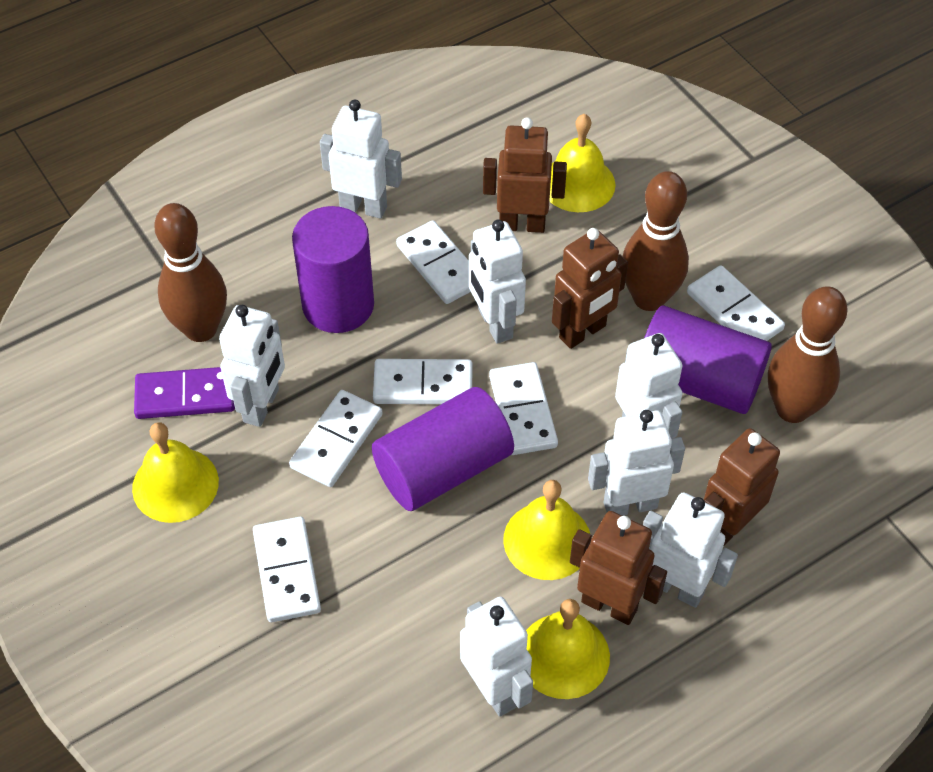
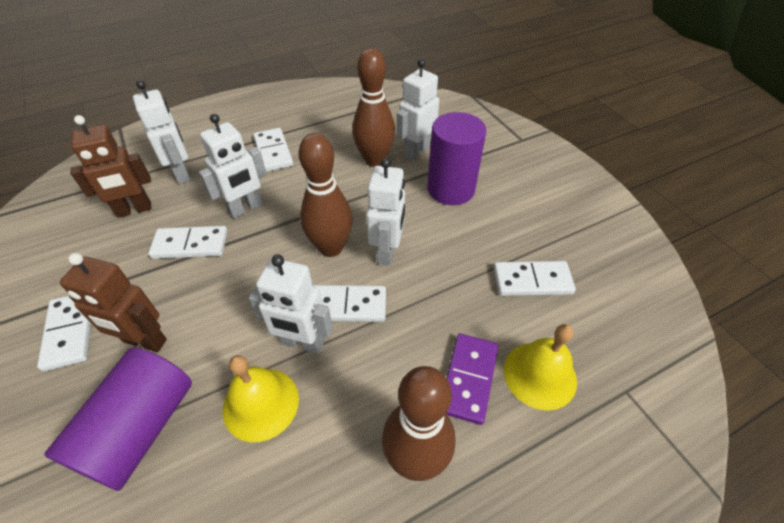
brown robot: 4 -> 2
purple cylinder: 3 -> 2
white domino: 6 -> 5
white robot: 7 -> 5
yellow bell: 4 -> 2

